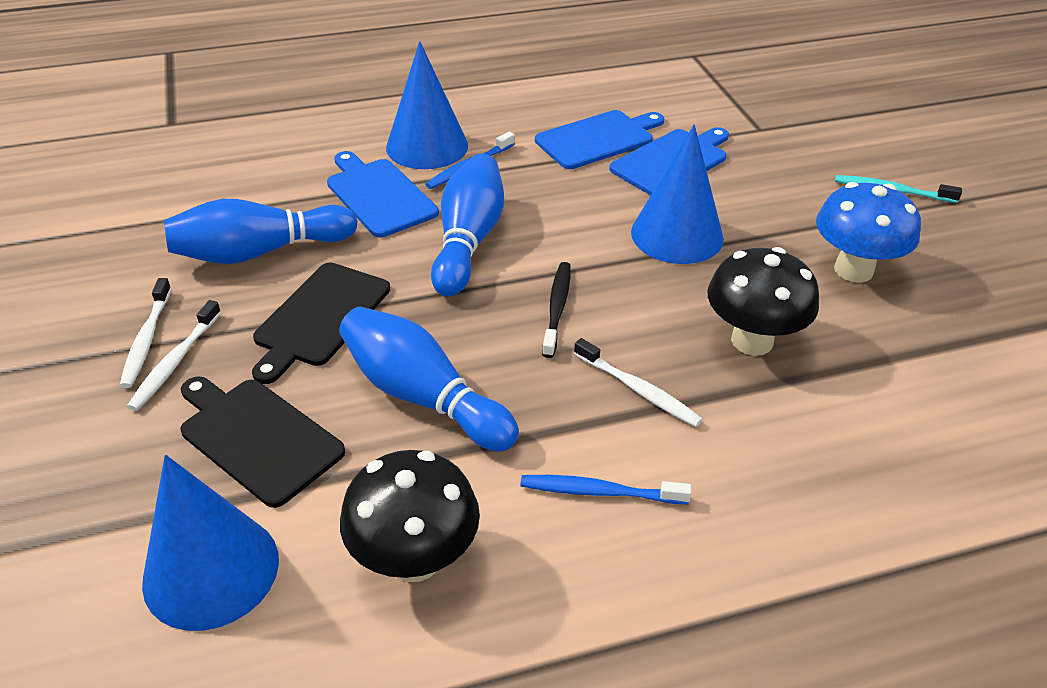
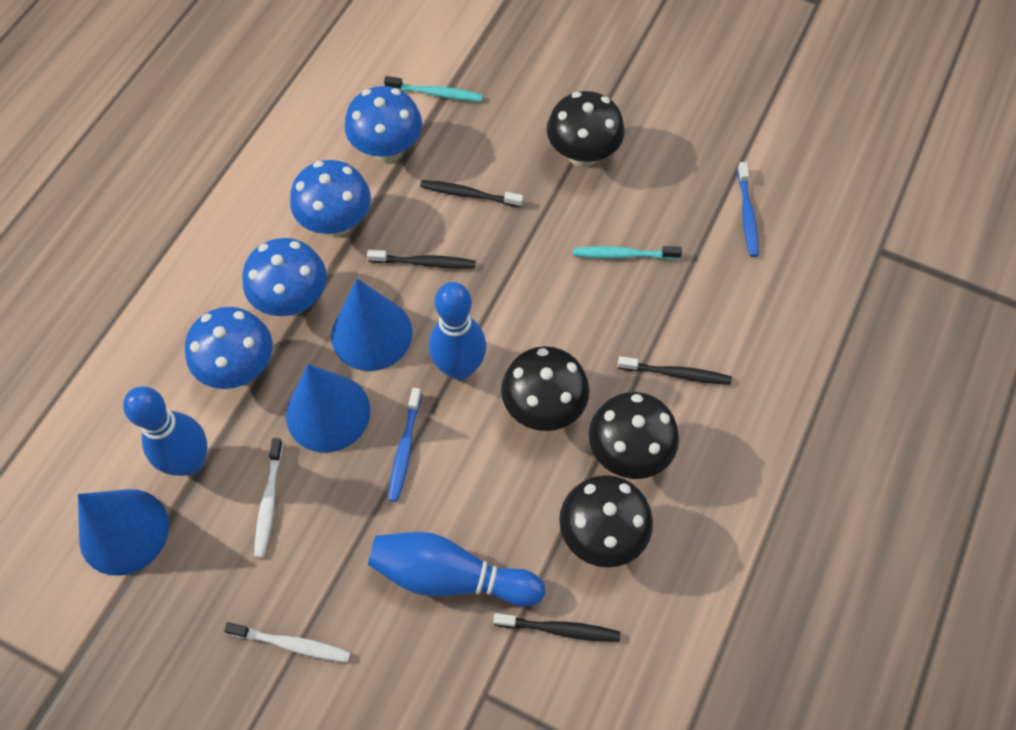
black cutting board: 2 -> 0
black mushroom: 2 -> 4
black toothbrush: 1 -> 4
blue cutting board: 3 -> 0
blue mushroom: 1 -> 4
turquoise toothbrush: 1 -> 2
white toothbrush: 3 -> 2

